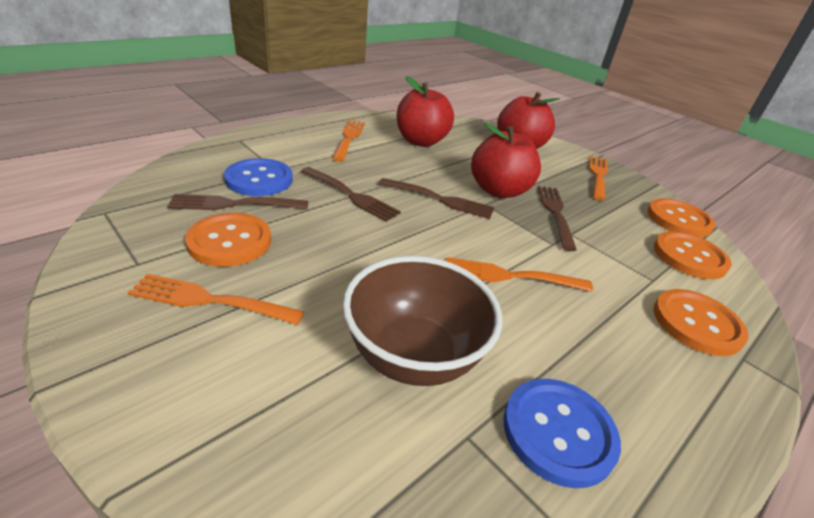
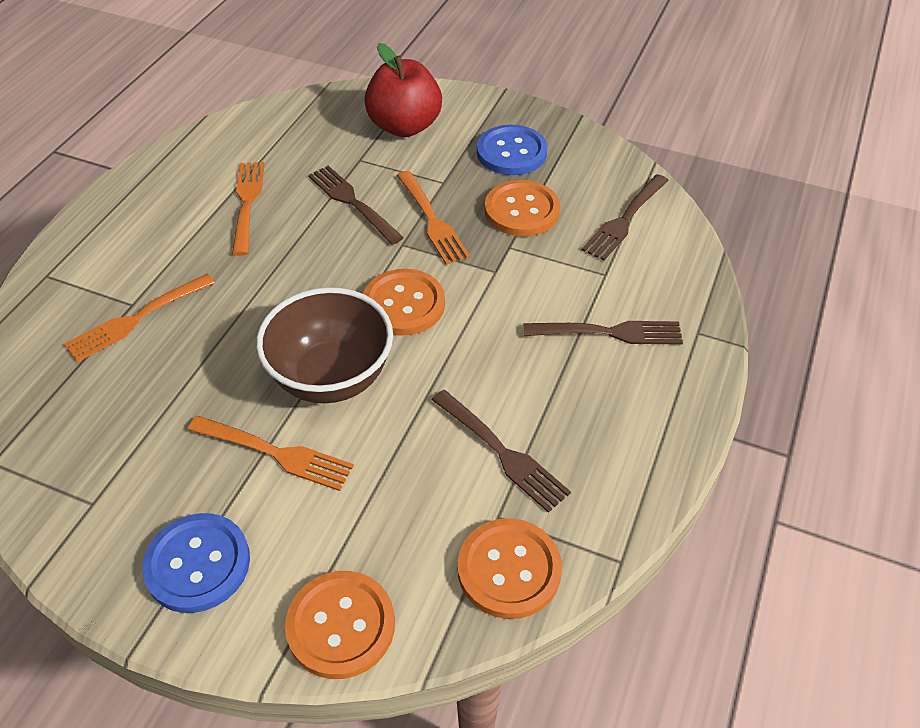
red apple: 3 -> 1

